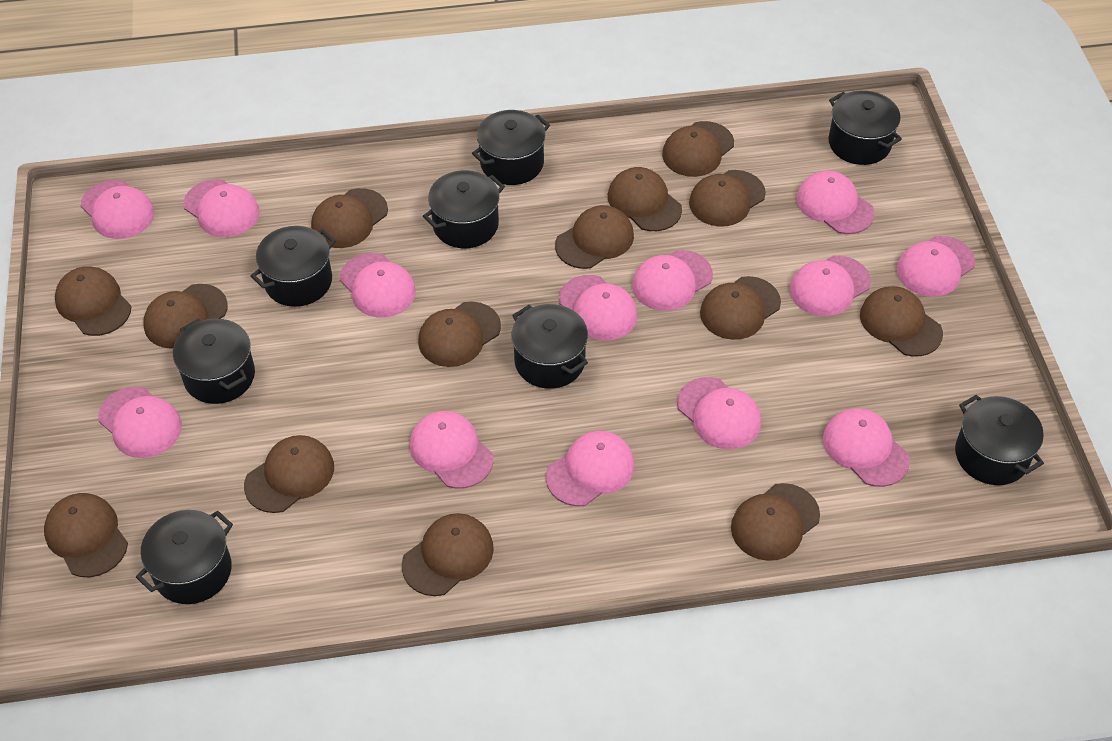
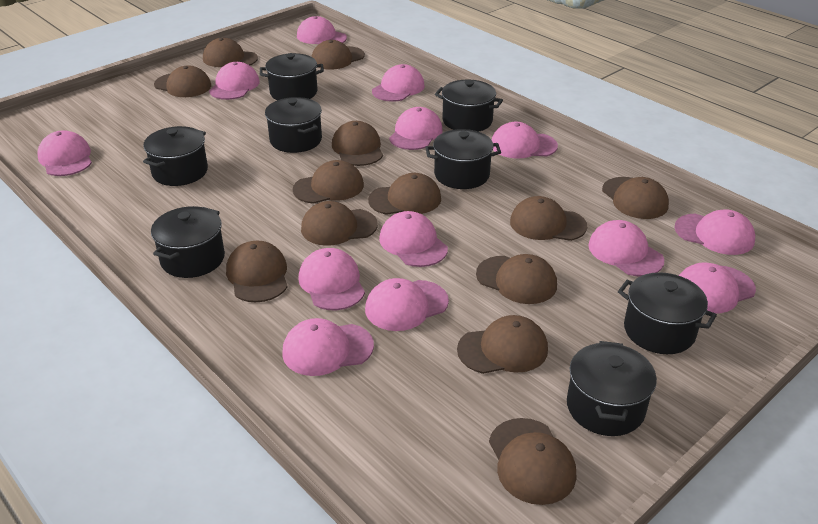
brown cap: 14 -> 13

